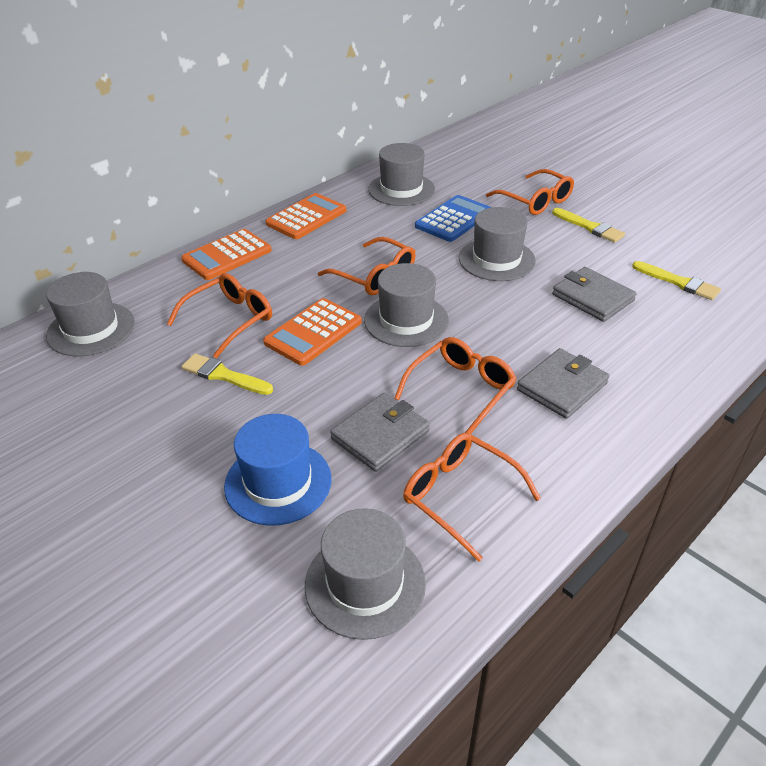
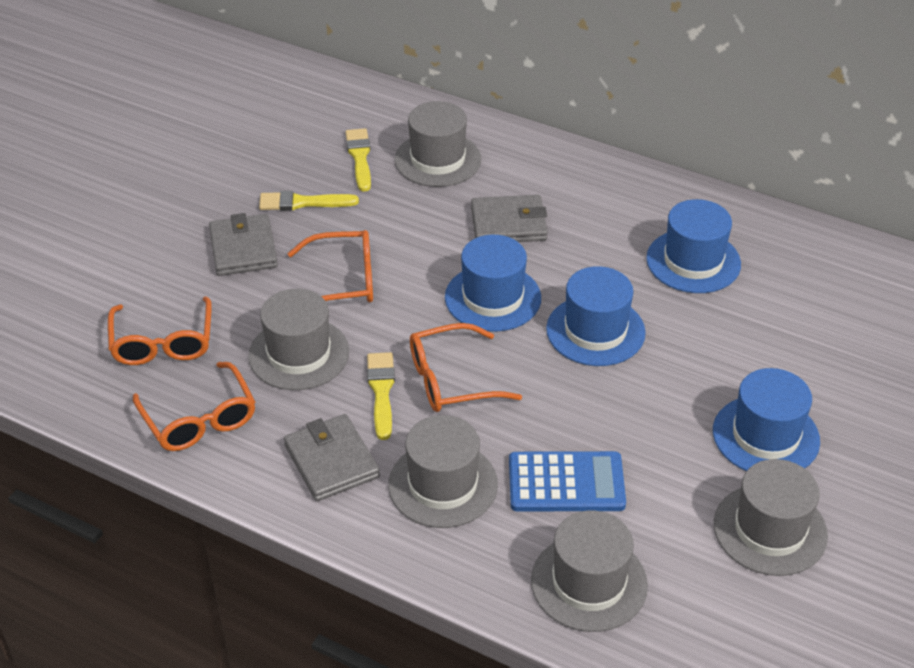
blue hat: 1 -> 4
orange calculator: 3 -> 0
orange glasses: 5 -> 4

